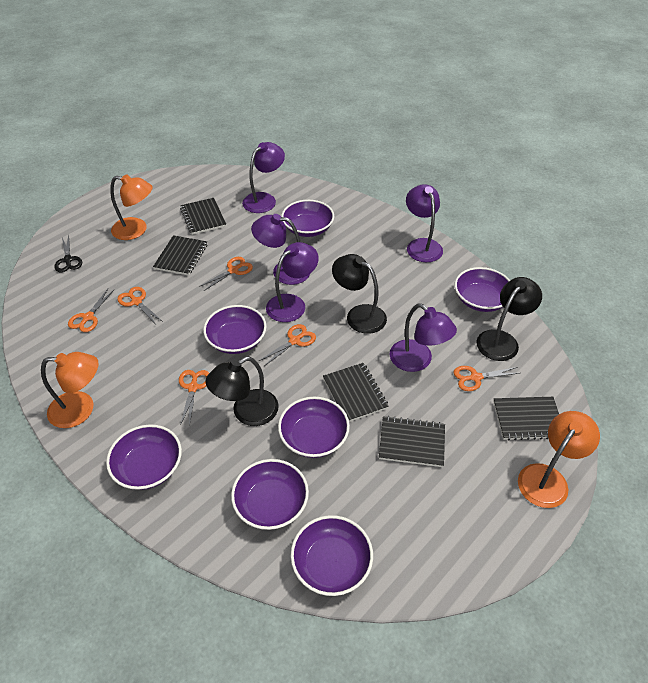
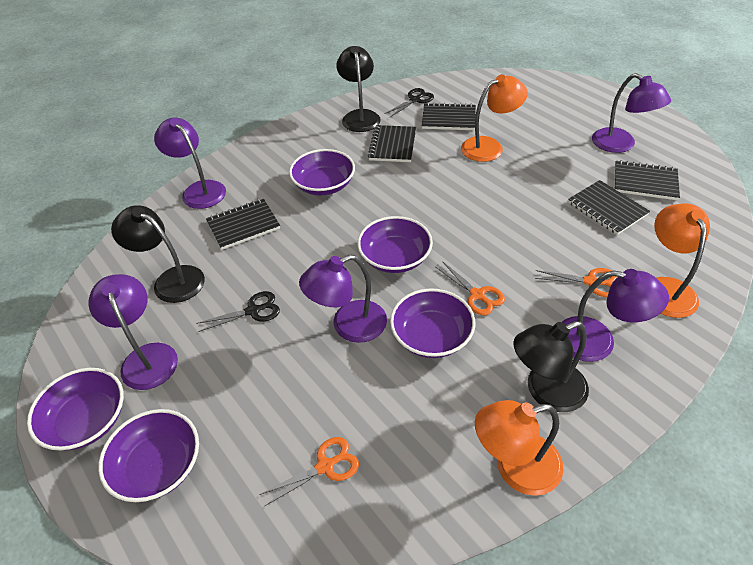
black scissors: 1 -> 2
orange scissors: 6 -> 3
purple bowl: 7 -> 5

